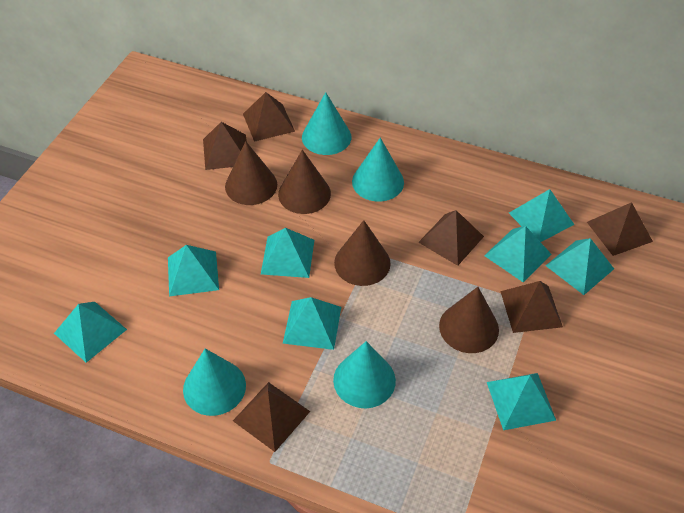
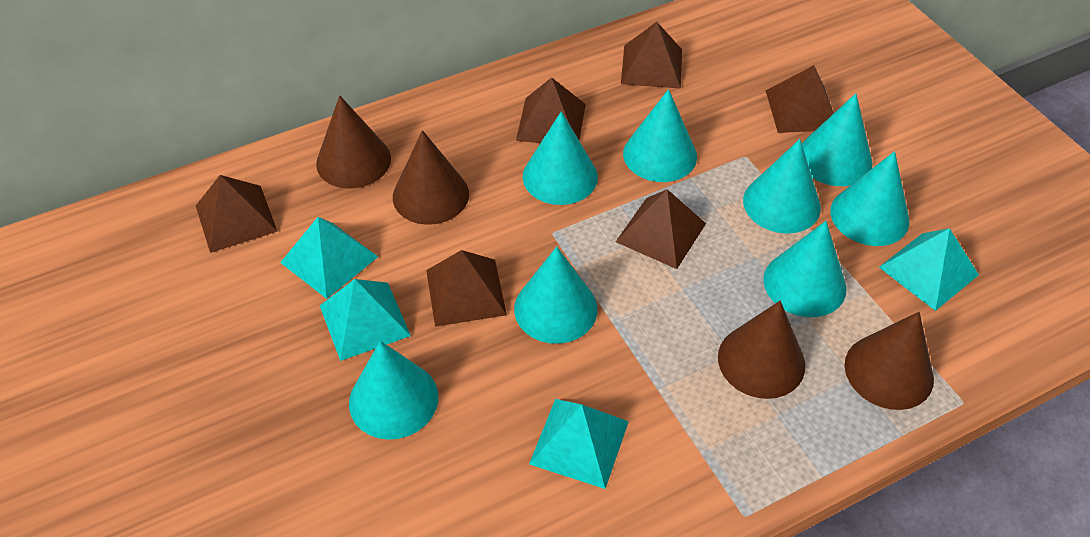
turquoise cone: 4 -> 8
turquoise pyramid: 8 -> 4

